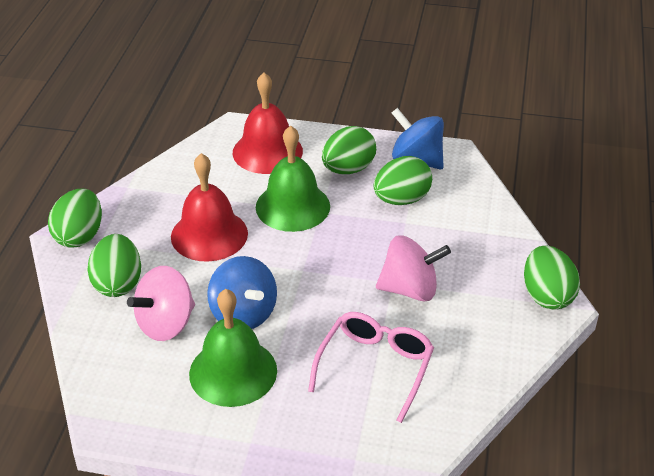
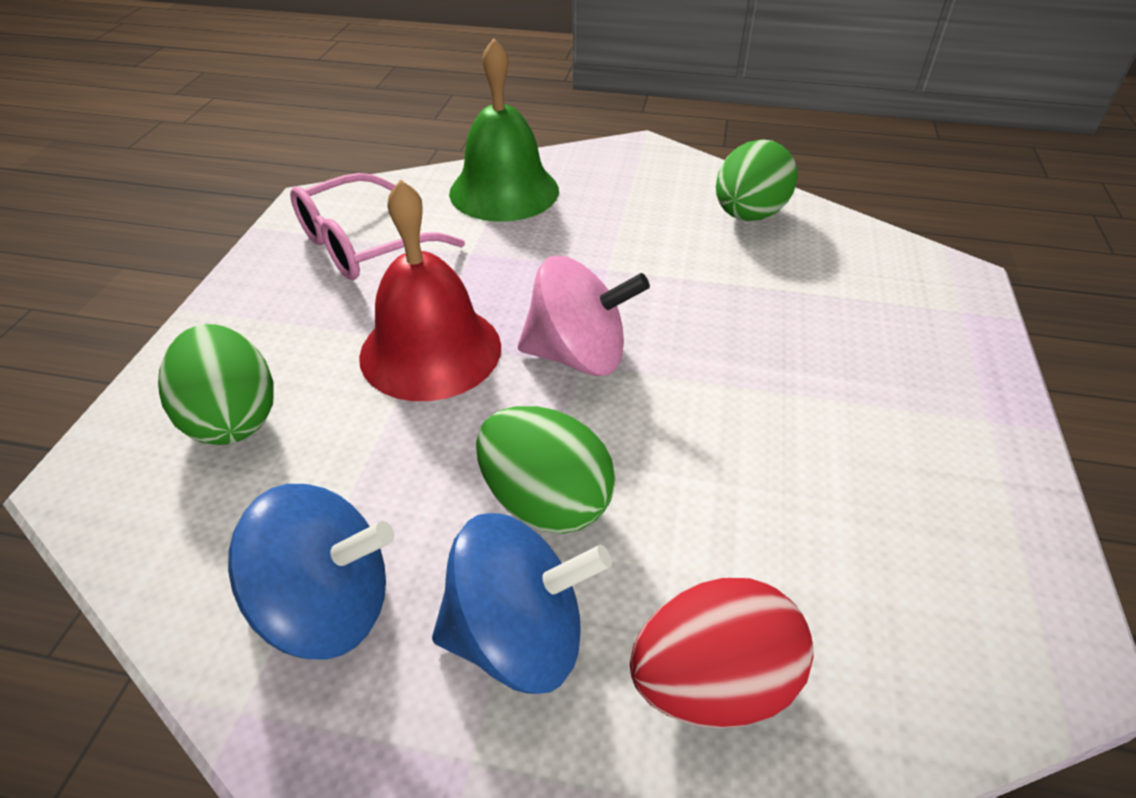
green bell: 2 -> 1
green egg: 5 -> 3
pink spinning top: 2 -> 1
red bell: 2 -> 1
red egg: 0 -> 1

